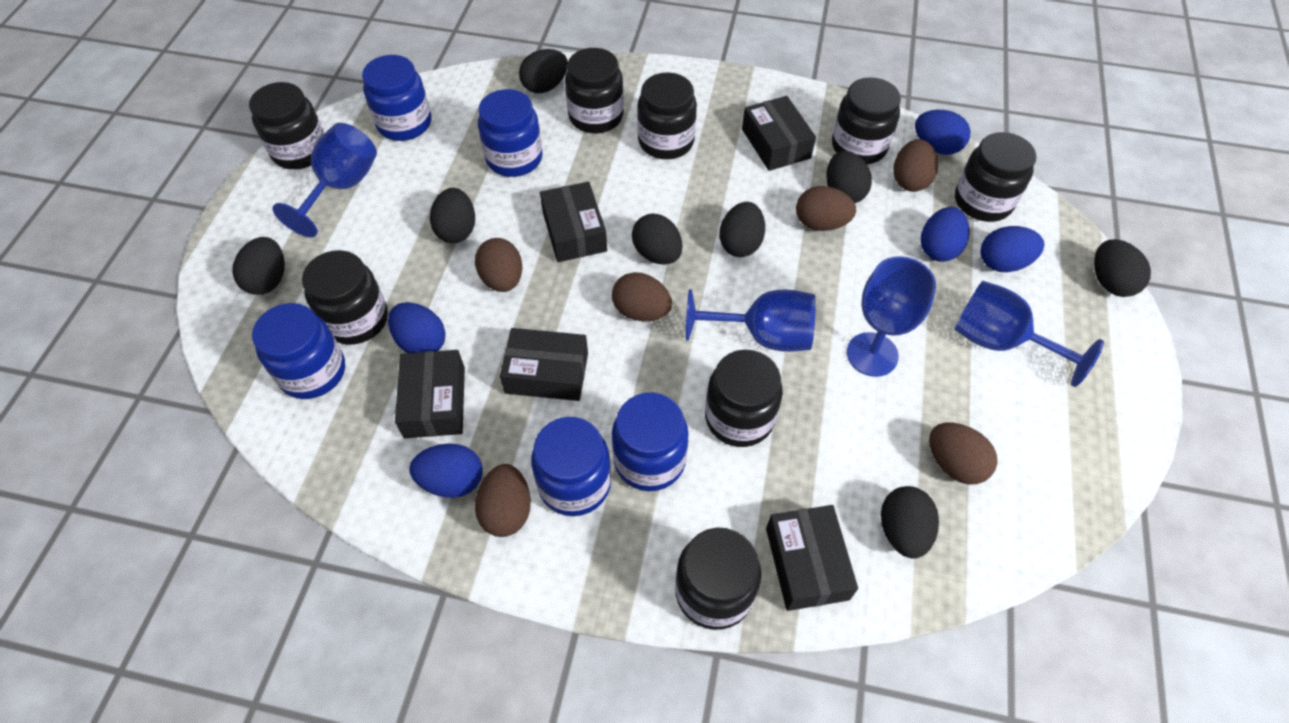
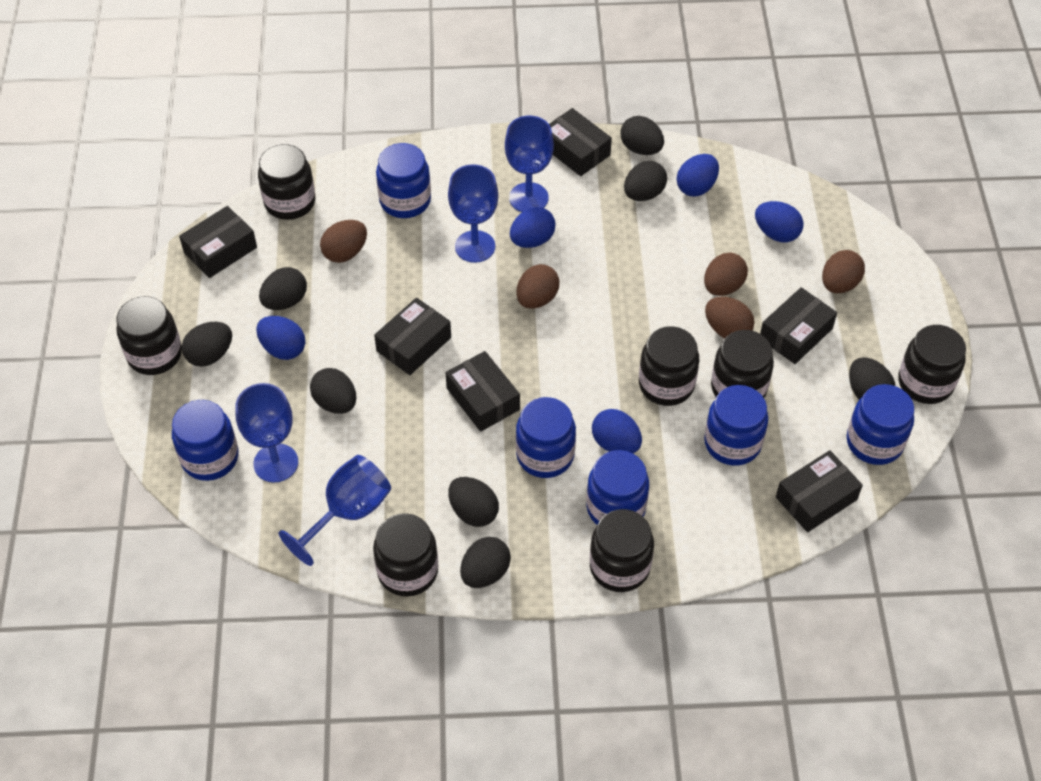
black box: 5 -> 6
black jar: 8 -> 7
blue jar: 5 -> 6
brown egg: 6 -> 5

